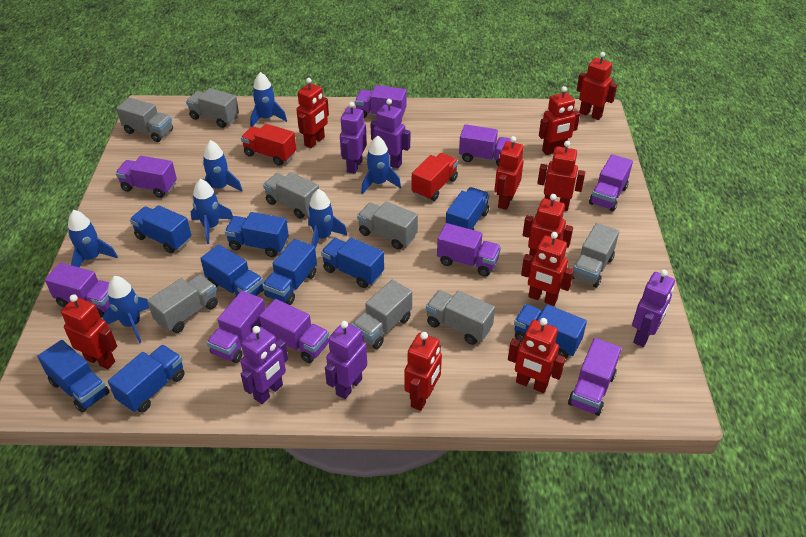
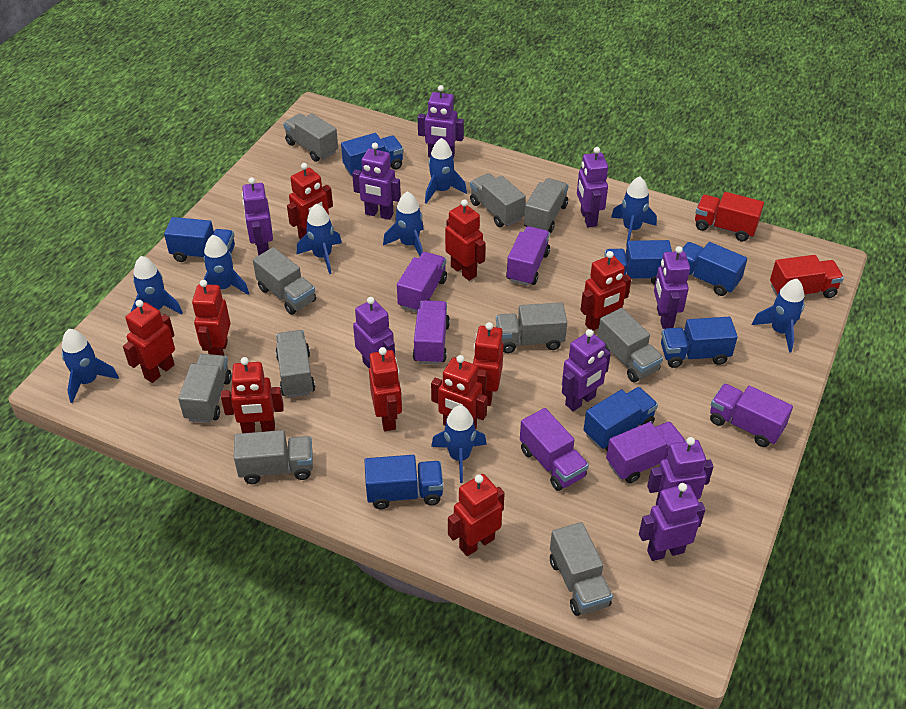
blue rocket: 7 -> 9
blue truck: 9 -> 7
grey truck: 8 -> 10
purple robot: 5 -> 9
purple truck: 9 -> 6

